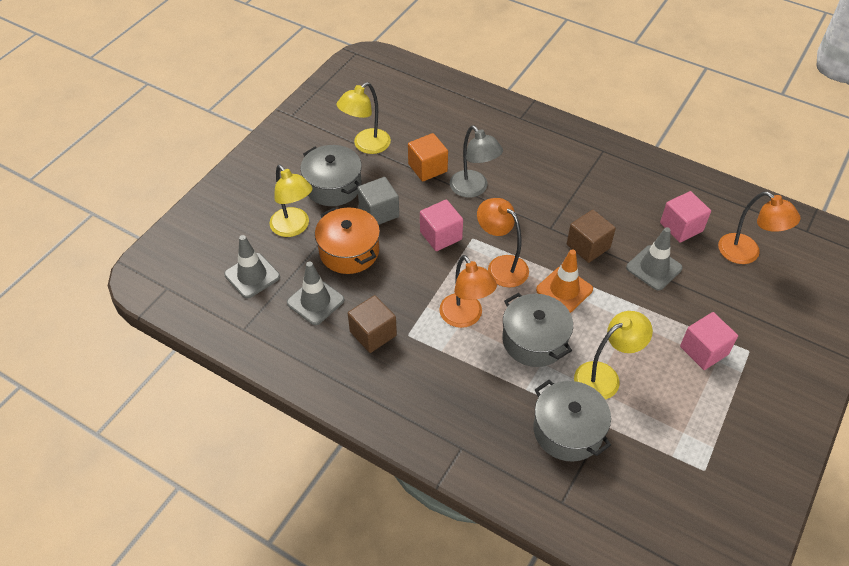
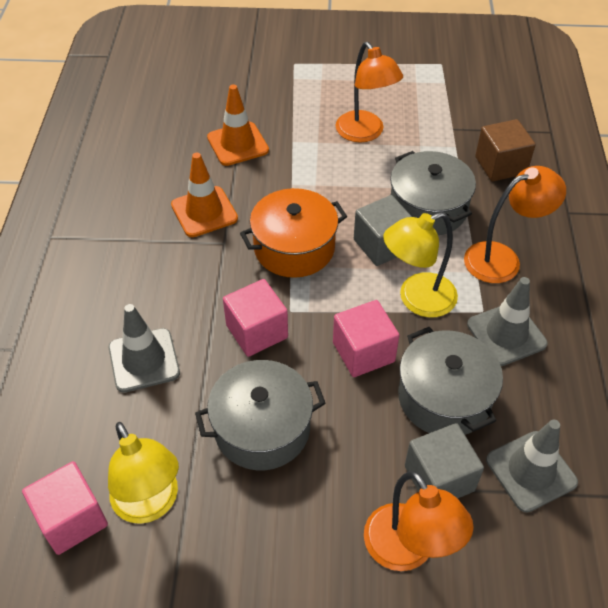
brown cube: 2 -> 1
grey cube: 1 -> 2
grey lamp: 1 -> 0
orange cube: 1 -> 0
orange traffic cone: 1 -> 2
yellow lamp: 3 -> 2

